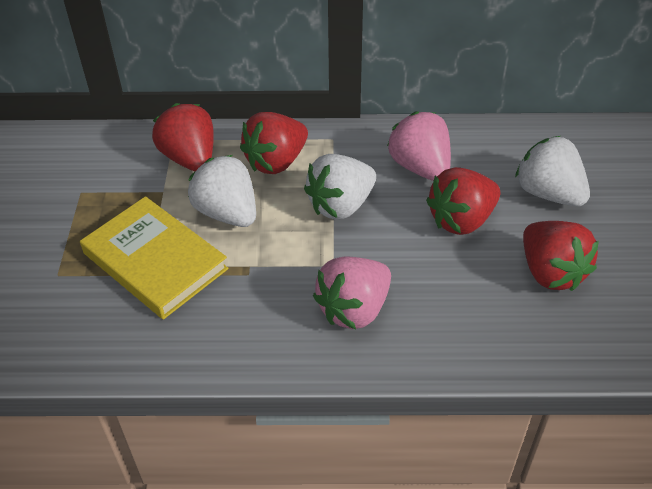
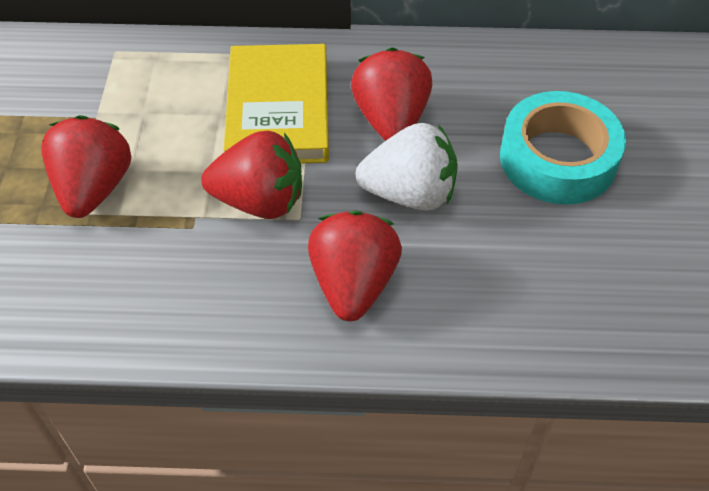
pink strawberry: 2 -> 0
turquoise tape: 0 -> 1
white strawberry: 3 -> 1

